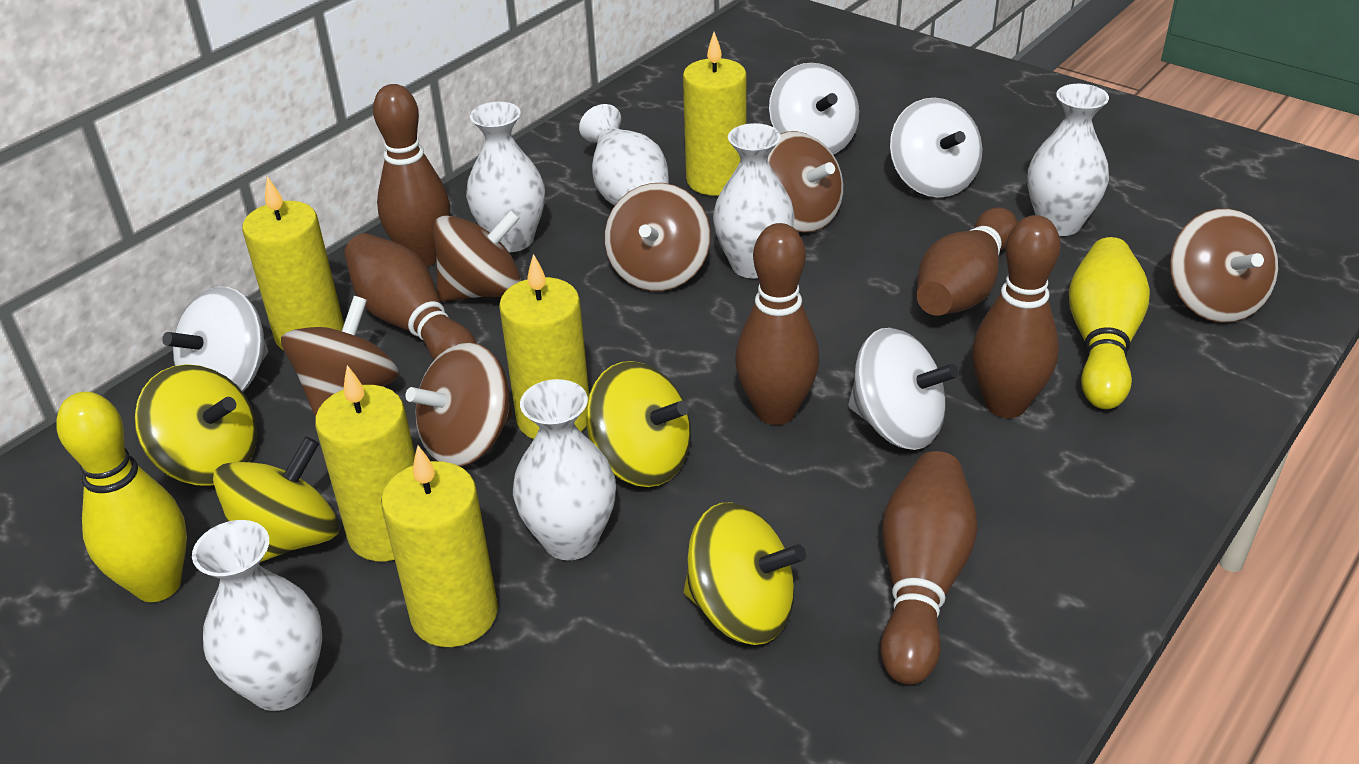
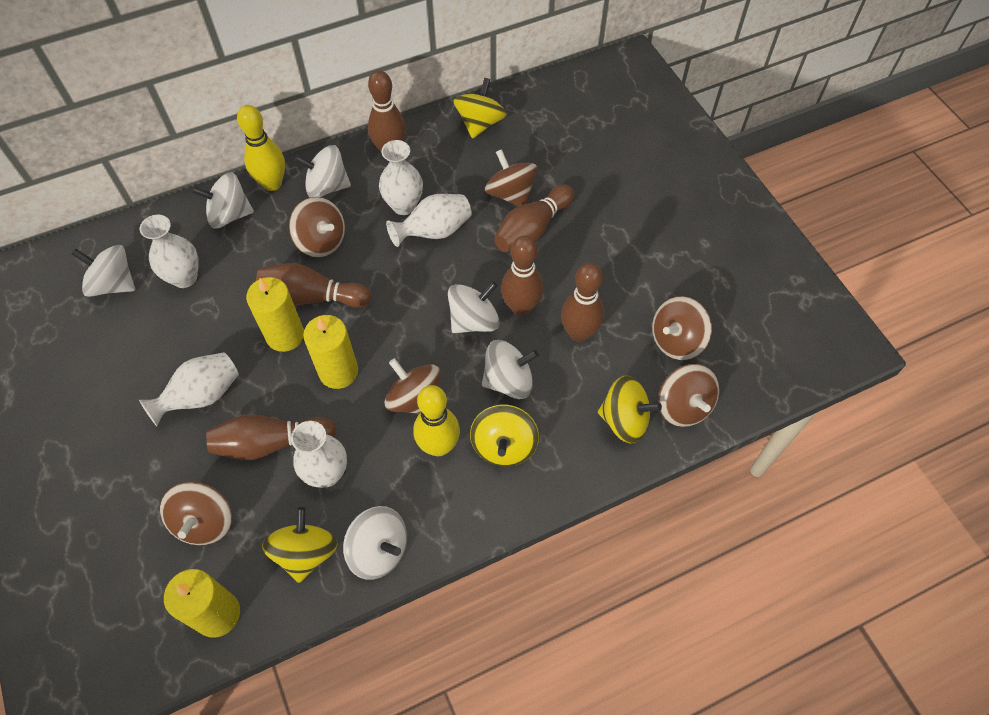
white spinning top: 4 -> 6
white vase: 6 -> 5
yellow candle: 5 -> 3

